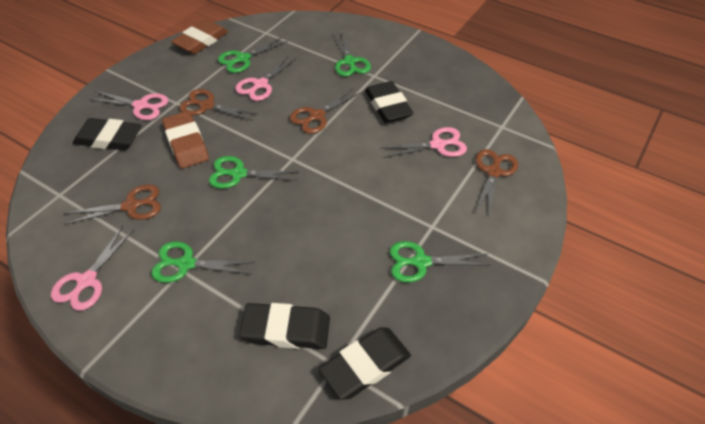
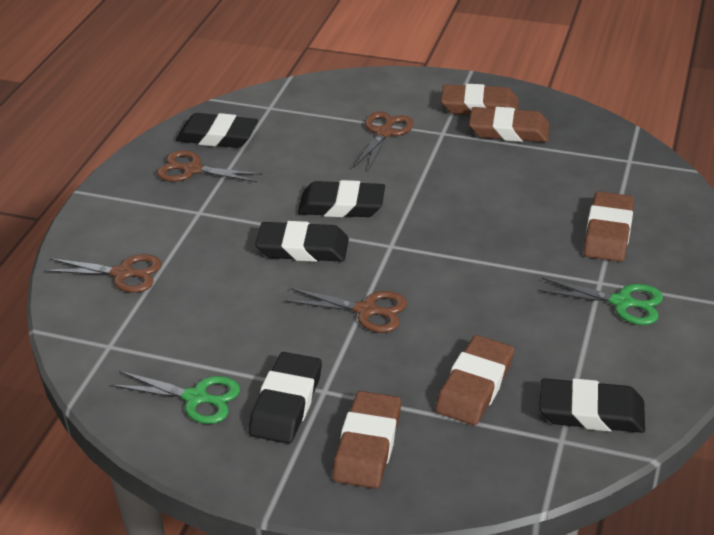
black eraser: 4 -> 5
brown eraser: 2 -> 5
green scissors: 5 -> 2
pink scissors: 4 -> 0

